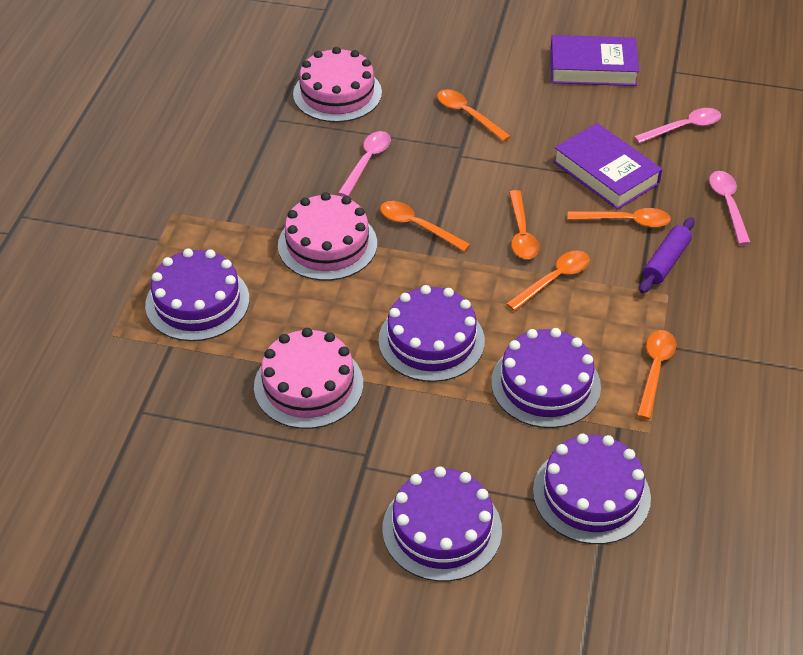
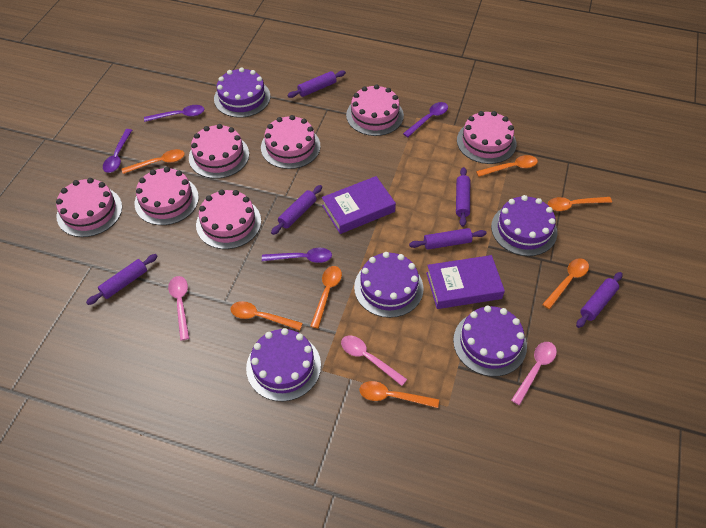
orange spoon: 6 -> 7
pink cake: 3 -> 7
purple rolling pin: 1 -> 6
purple spoon: 0 -> 4

